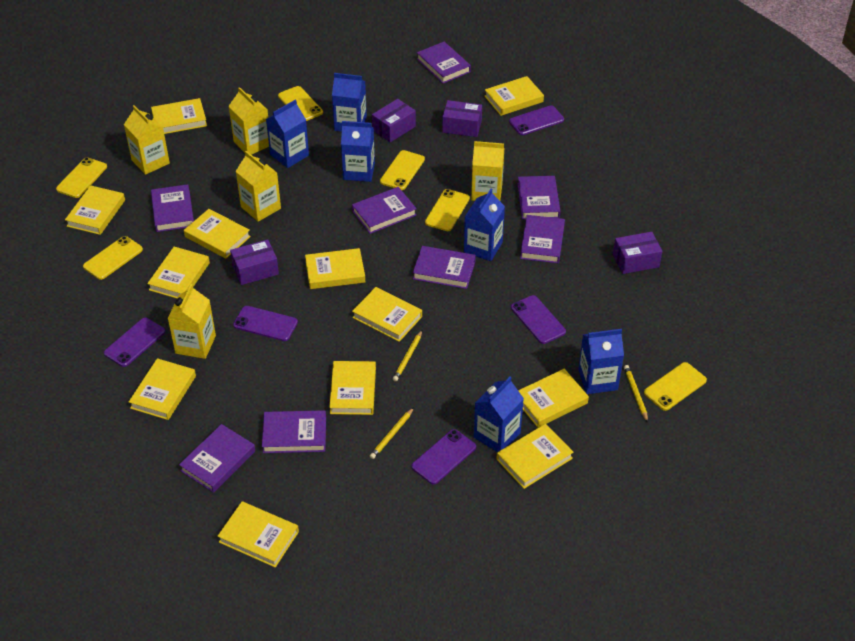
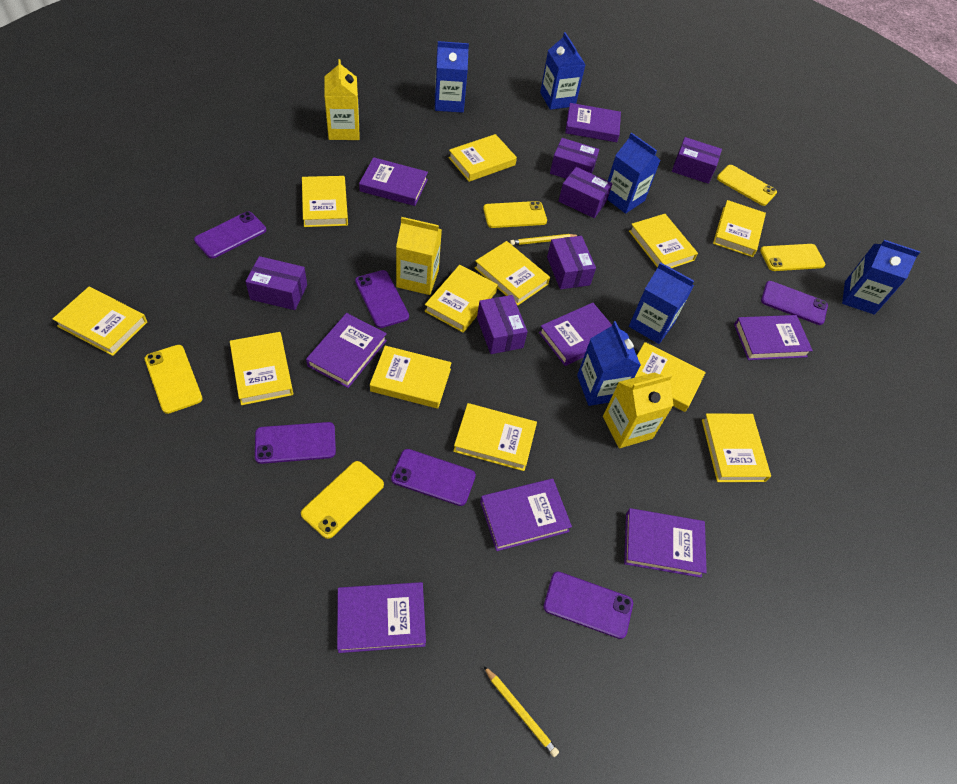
purple box: 4 -> 6
purple phone: 5 -> 6
yellow carton: 5 -> 3
yellow pencil: 3 -> 2
yellow phone: 6 -> 5

